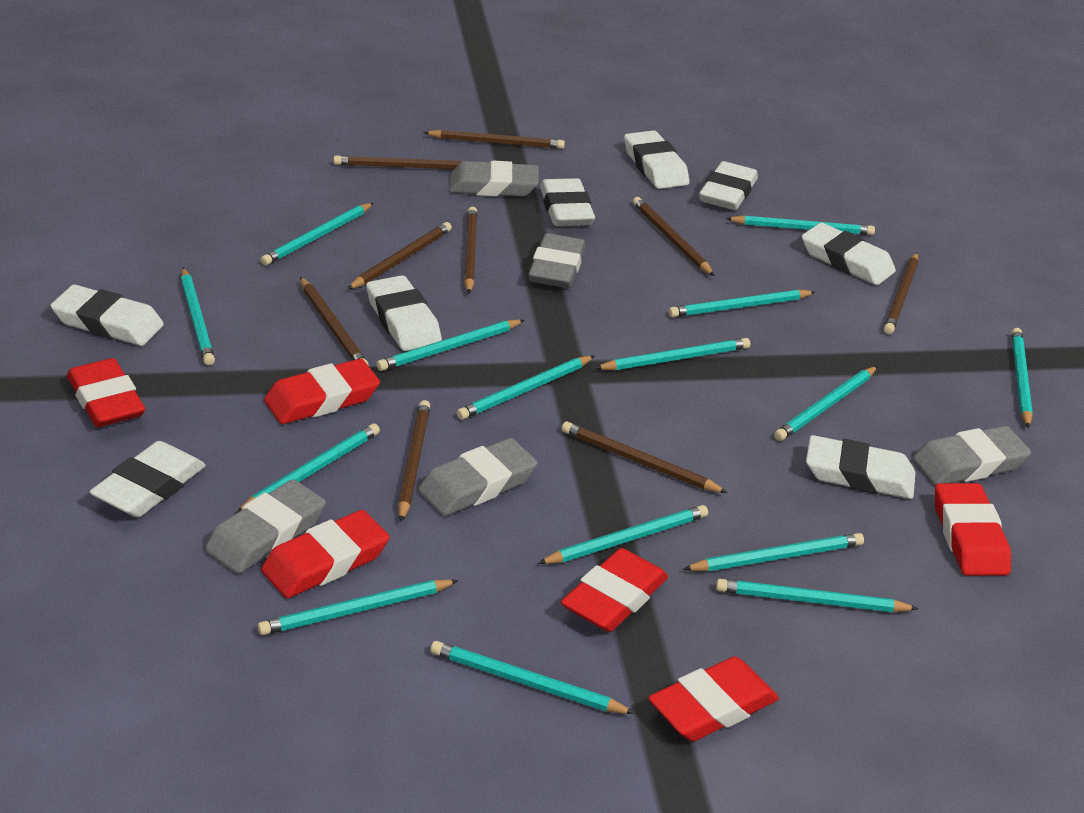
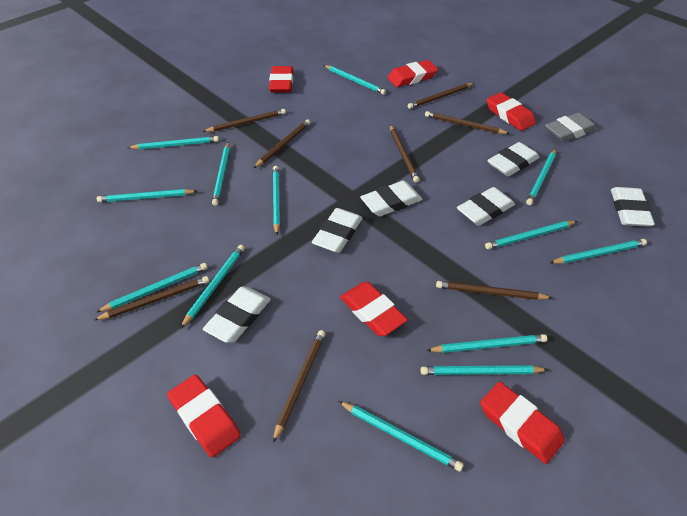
brown pencil: 9 -> 8
grey eraser: 5 -> 1
turquoise pencil: 15 -> 13
white eraser: 8 -> 6

